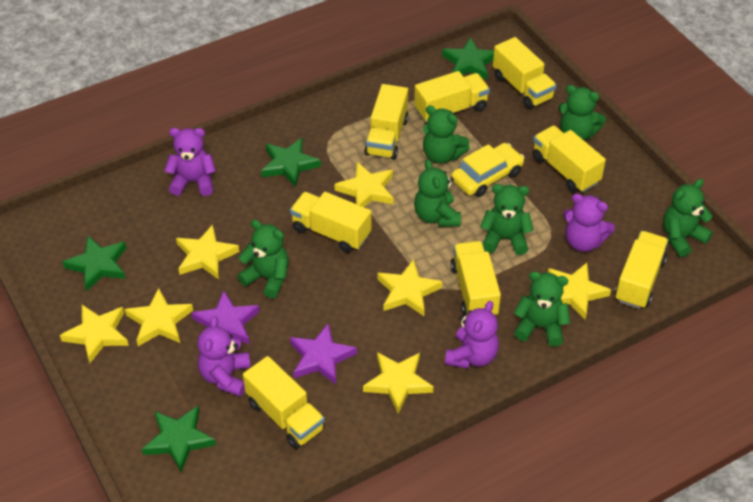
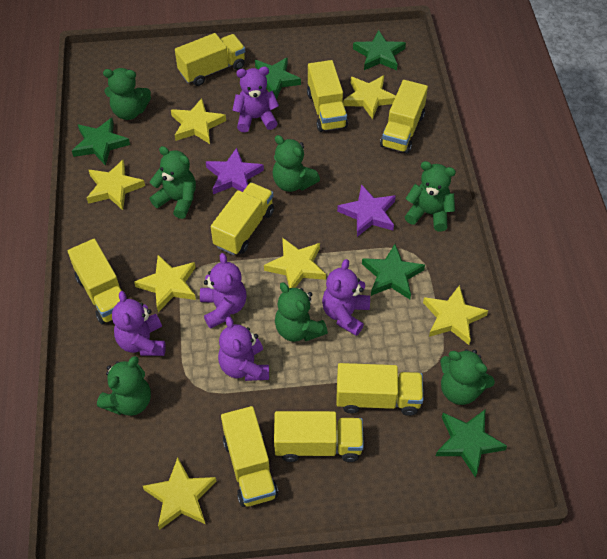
green star: 4 -> 5
purple teddy bear: 4 -> 5
yellow car: 1 -> 0

